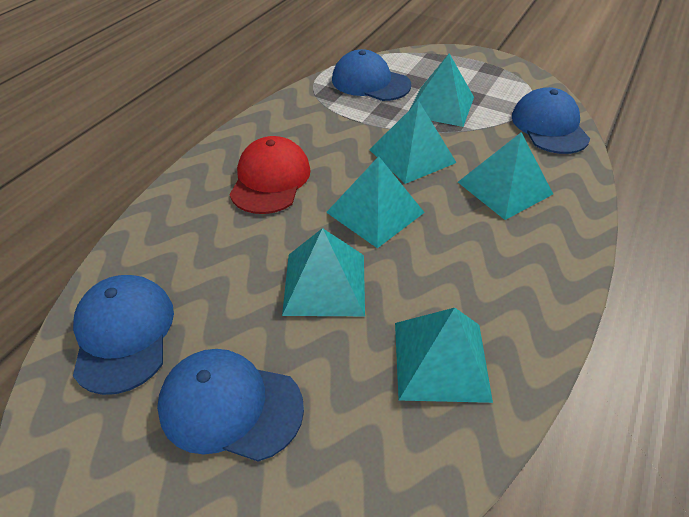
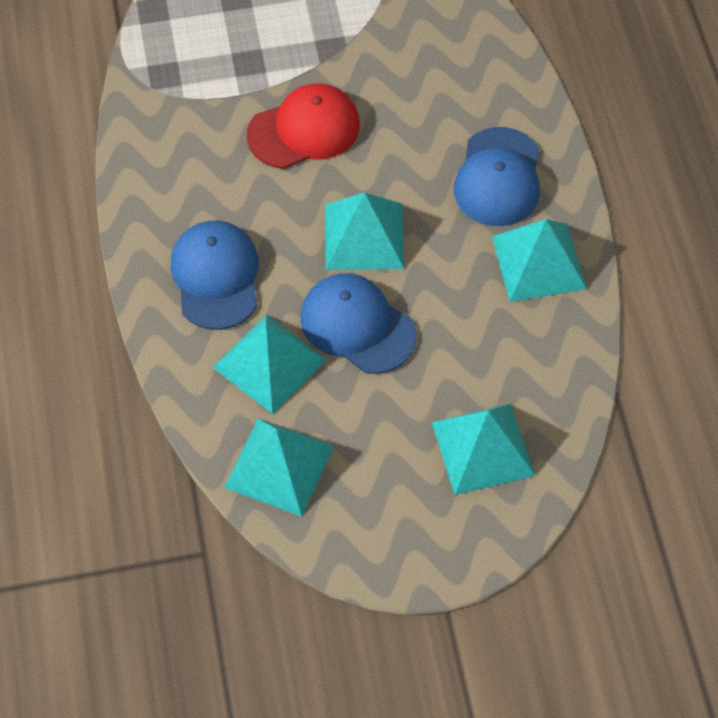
blue cap: 4 -> 3
turquoise pyramid: 6 -> 5

